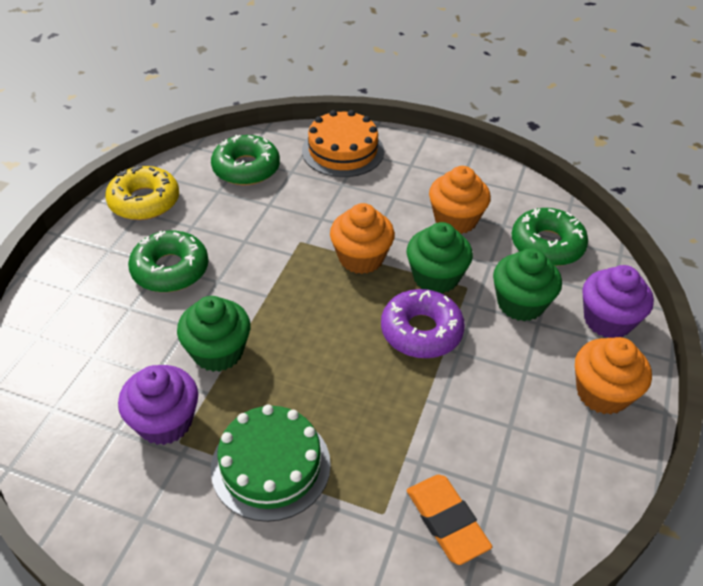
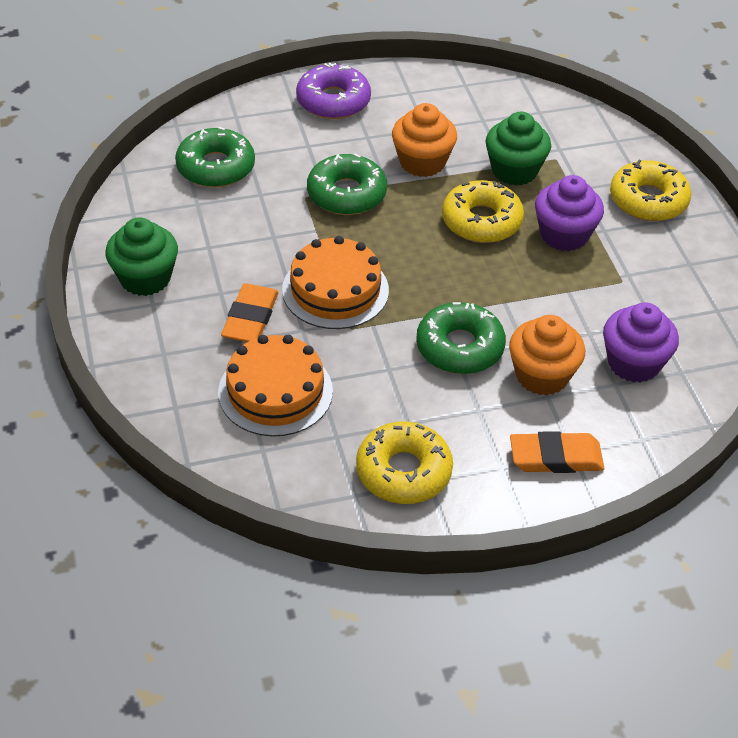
green cake: 1 -> 0
green cupcake: 3 -> 2
orange cake: 1 -> 2
orange cupcake: 3 -> 2
orange eraser: 1 -> 2
yellow donut: 1 -> 3

